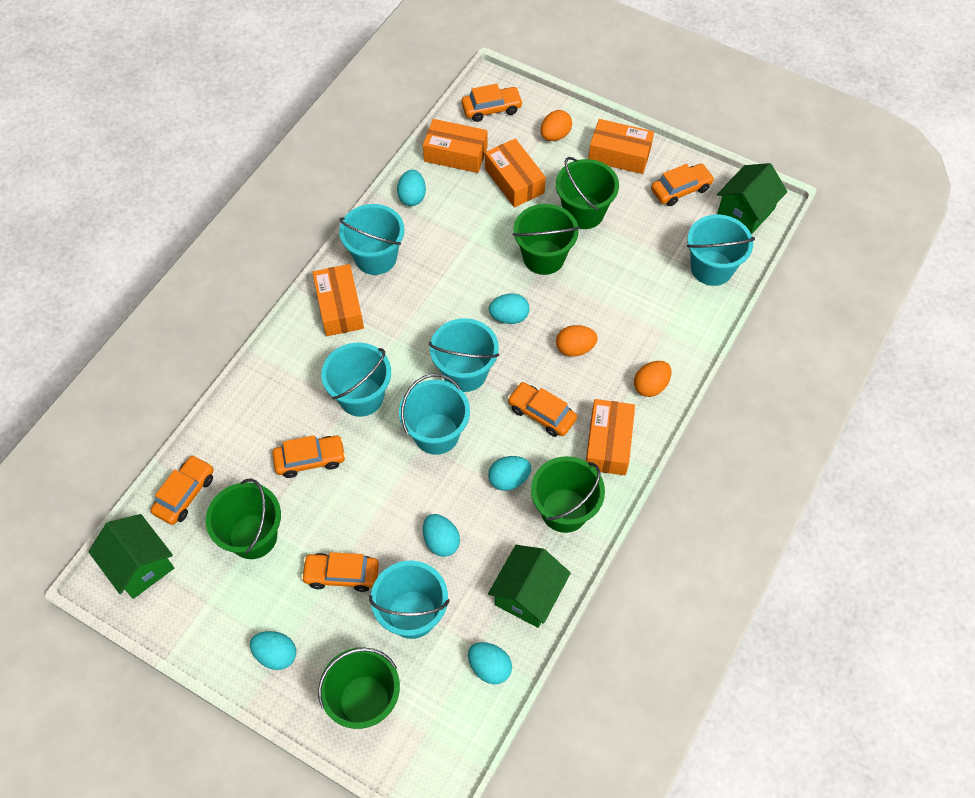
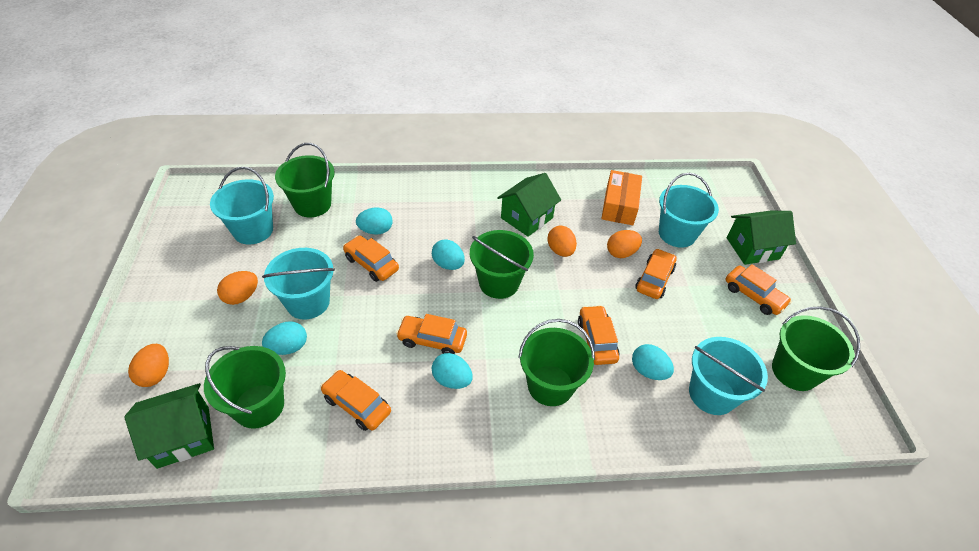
orange box: 5 -> 1
orange egg: 3 -> 4
turquoise bucket: 6 -> 4
turquoise egg: 6 -> 5

